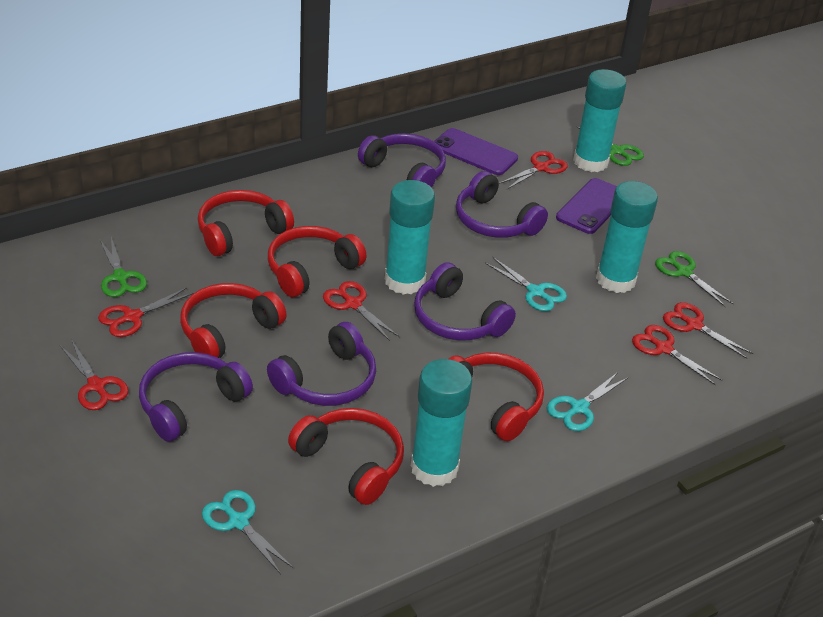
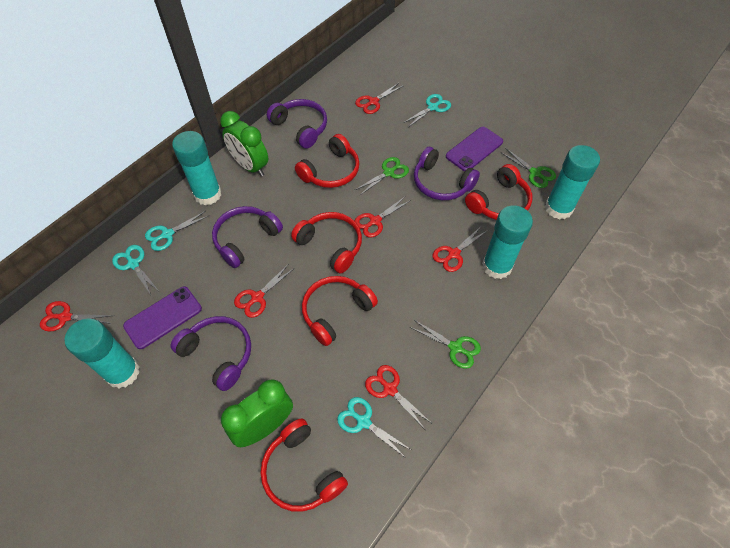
green clock: 0 -> 2
purple headphones: 5 -> 4
turquoise scissors: 3 -> 4

